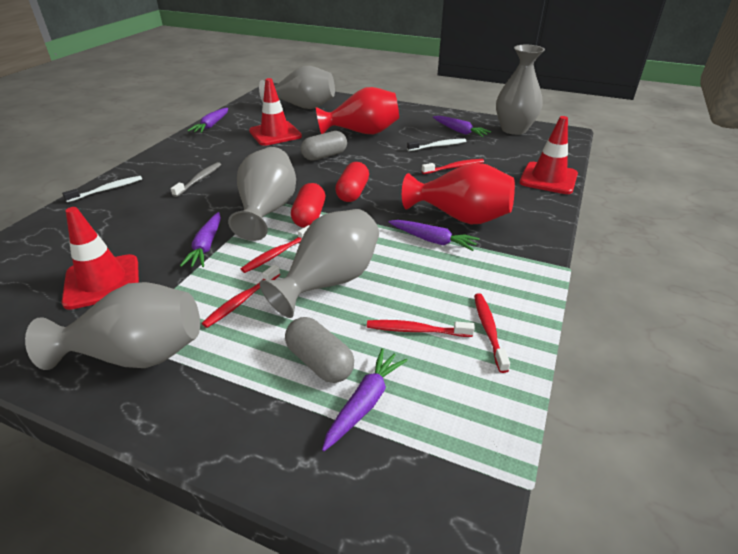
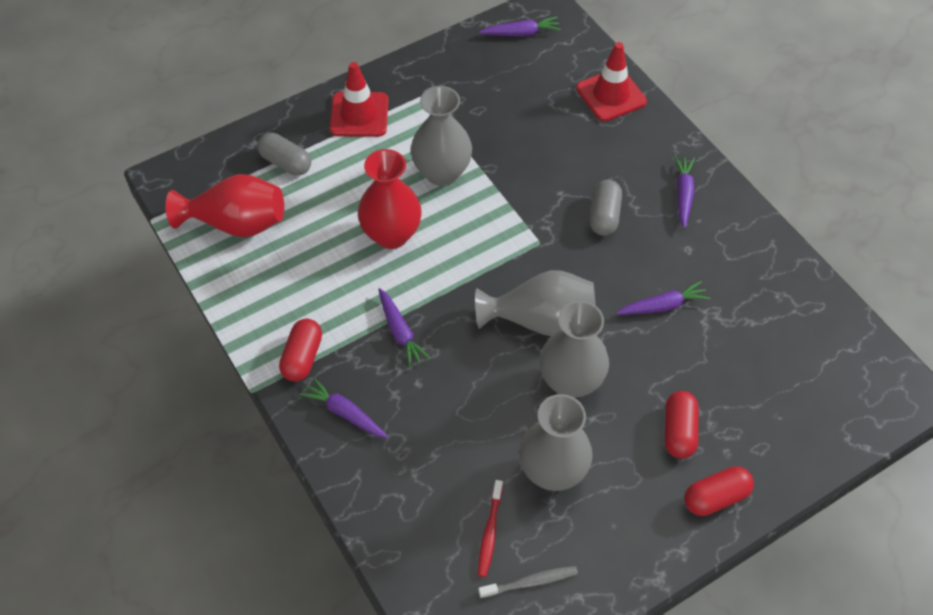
grey vase: 5 -> 4
red capsule: 2 -> 3
red toothbrush: 5 -> 1
red traffic cone: 3 -> 2
white toothbrush: 2 -> 0

